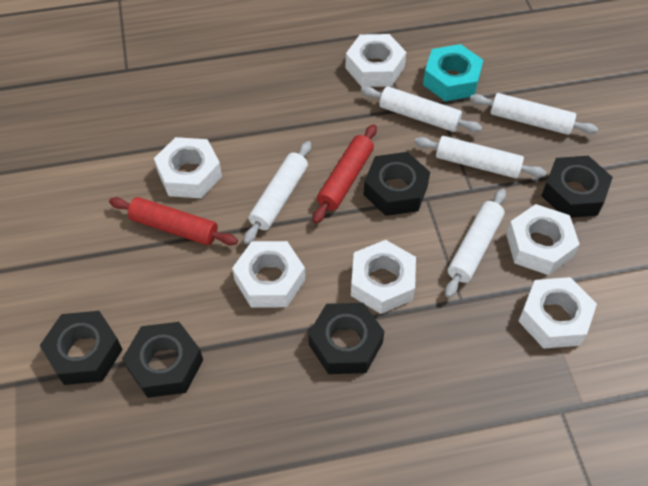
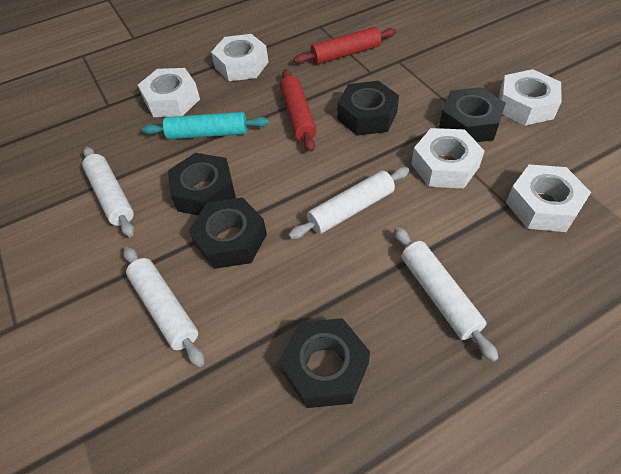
turquoise nut: 1 -> 0
turquoise rolling pin: 0 -> 1
white nut: 6 -> 5
white rolling pin: 5 -> 4

